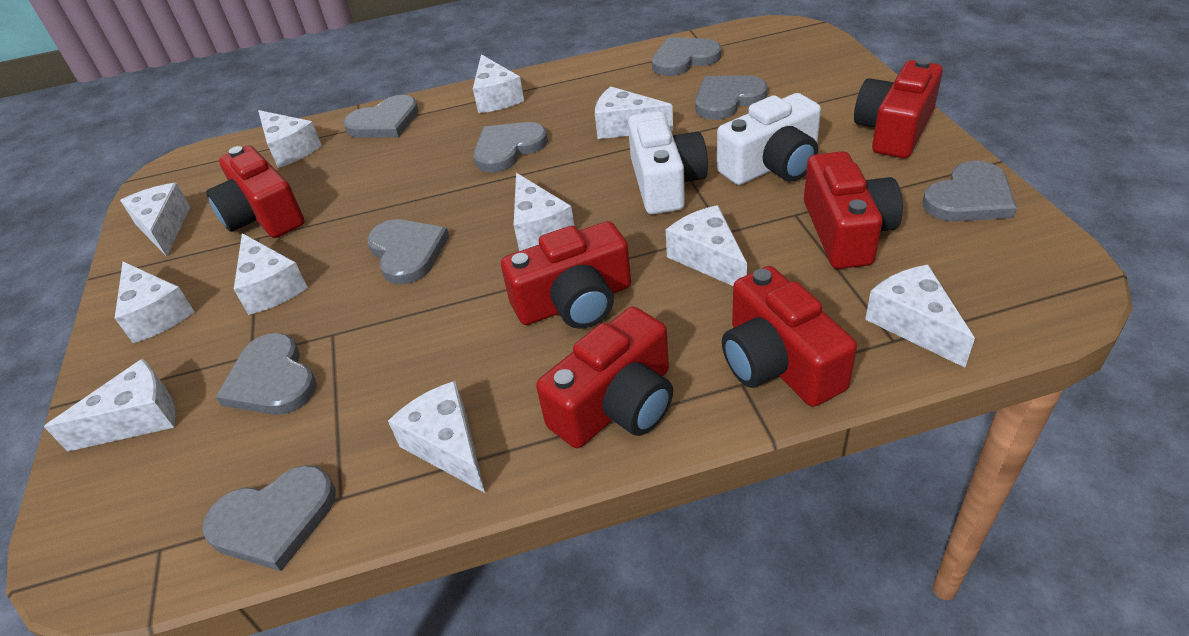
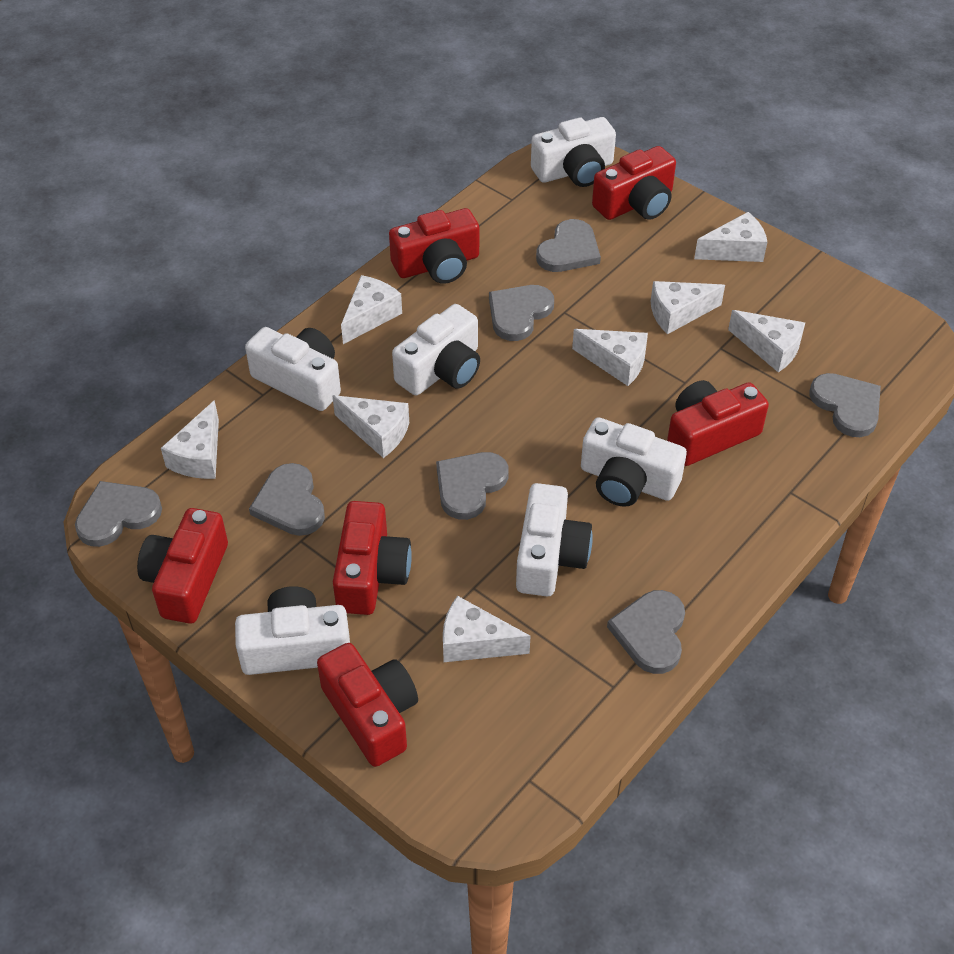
grey heart: 8 -> 7
white camera: 2 -> 6
white cheese: 11 -> 8

